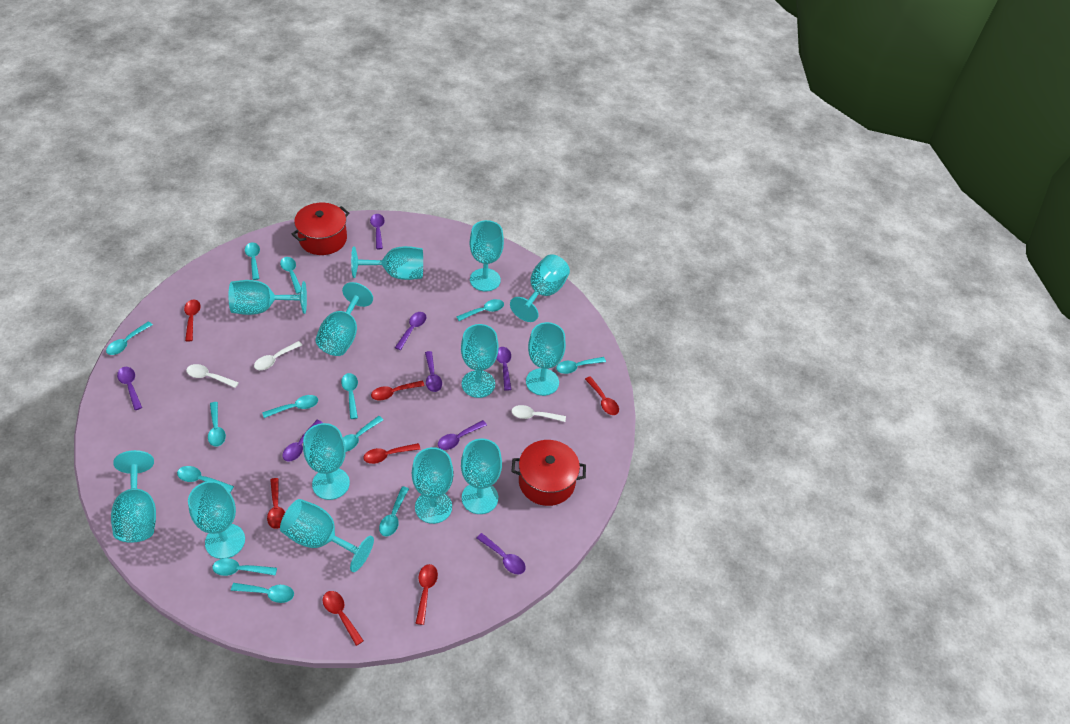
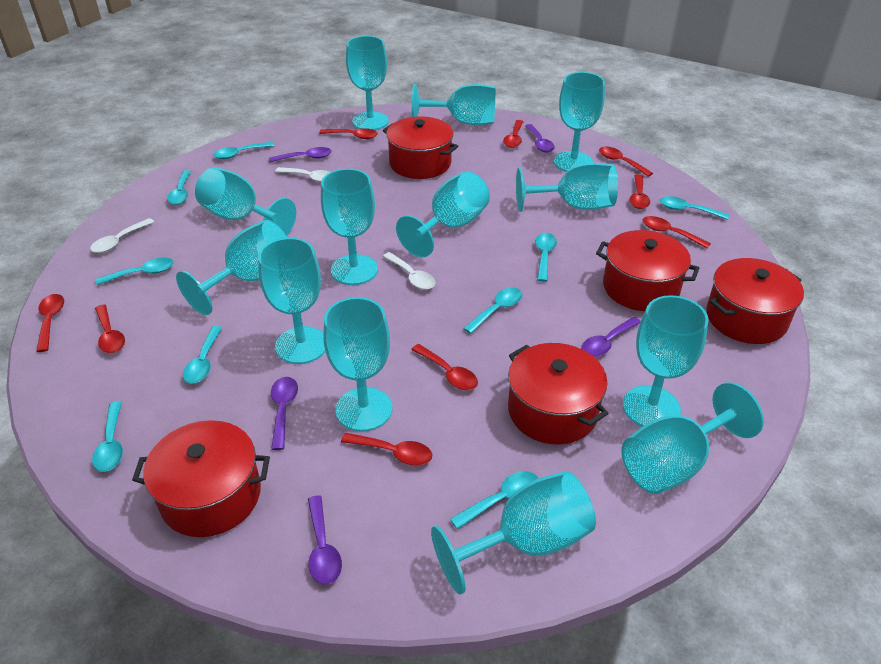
purple spoon: 8 -> 5
red pot: 2 -> 5
red spoon: 7 -> 9
turquoise spoon: 13 -> 9

